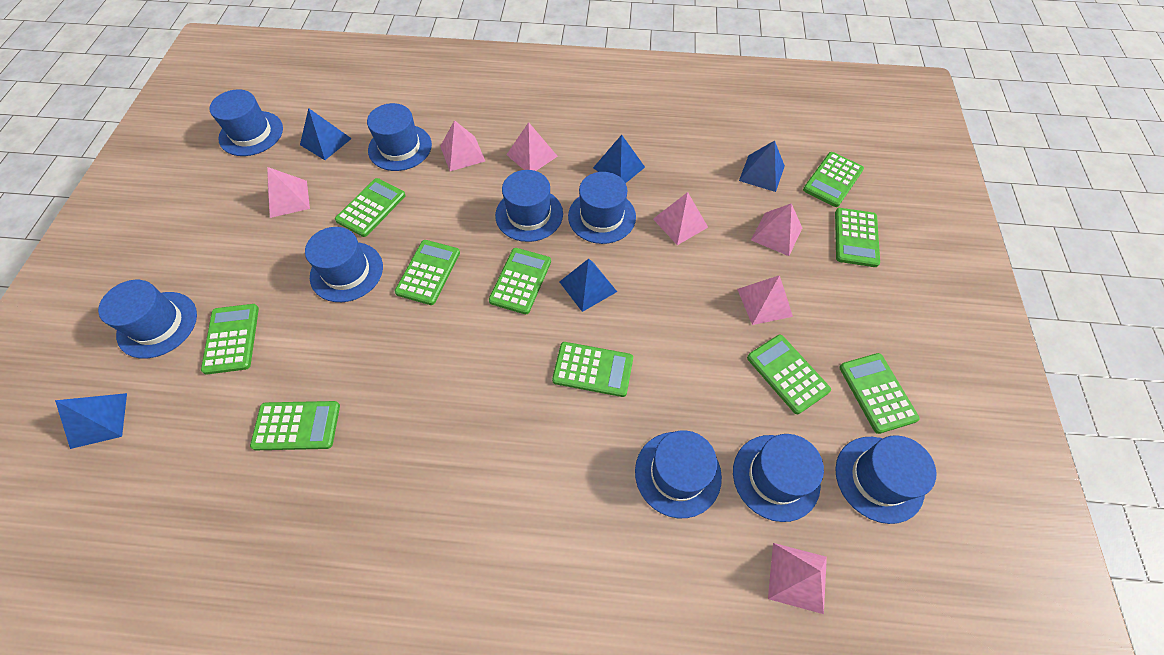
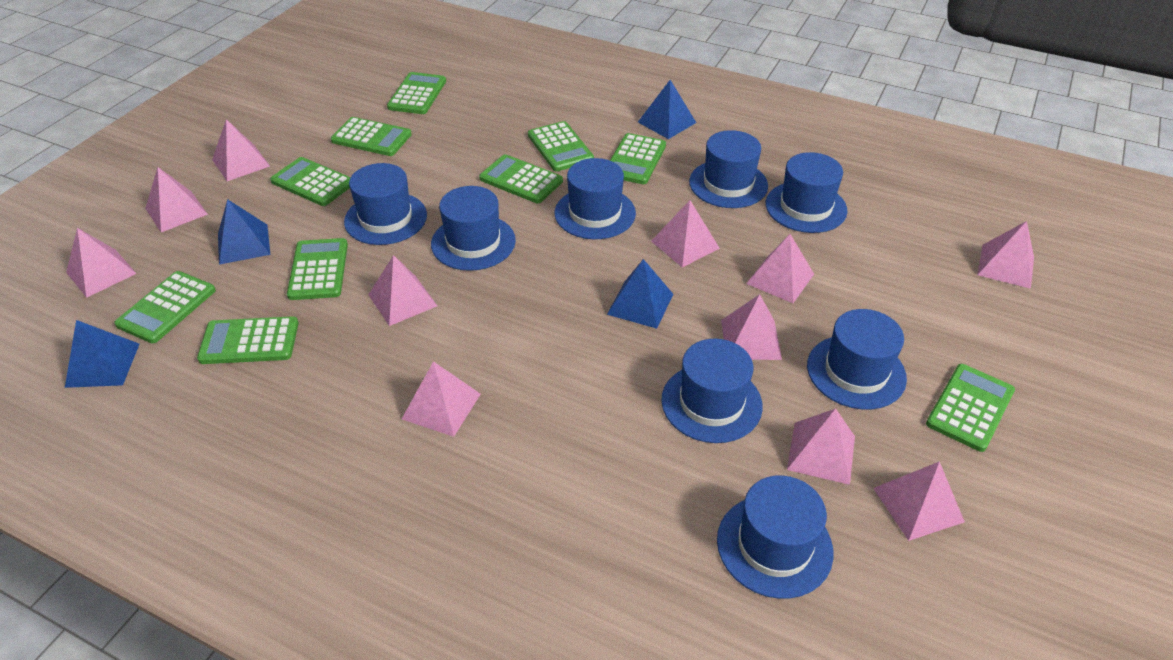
blue hat: 9 -> 8
blue pyramid: 5 -> 4
pink pyramid: 7 -> 11

